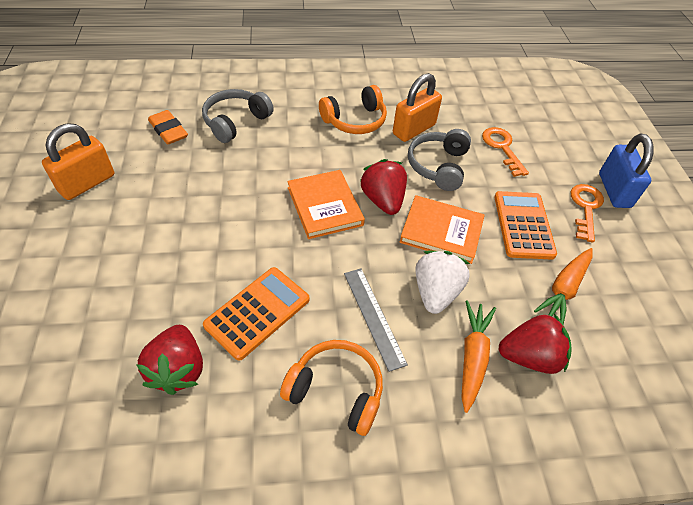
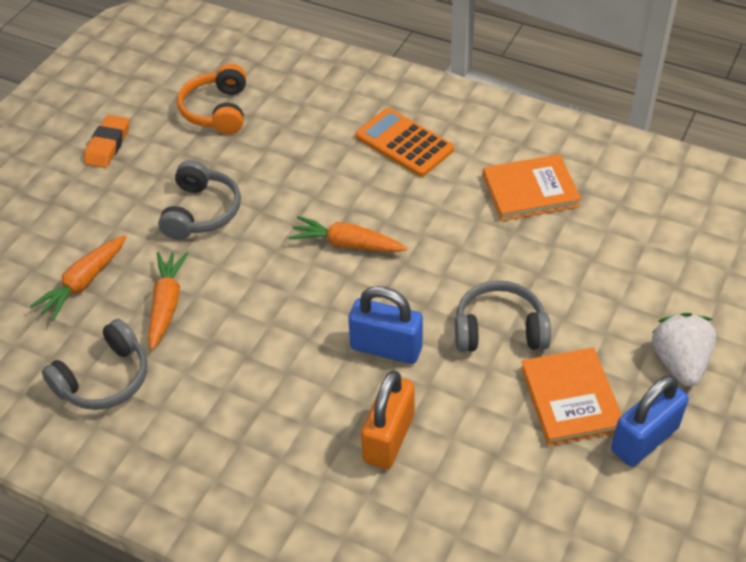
blue padlock: 1 -> 2
grey headphones: 2 -> 3
grey ruler: 1 -> 0
orange calculator: 2 -> 1
orange carrot: 2 -> 3
orange headphones: 2 -> 1
orange key: 2 -> 0
orange padlock: 2 -> 1
red strawberry: 3 -> 0

